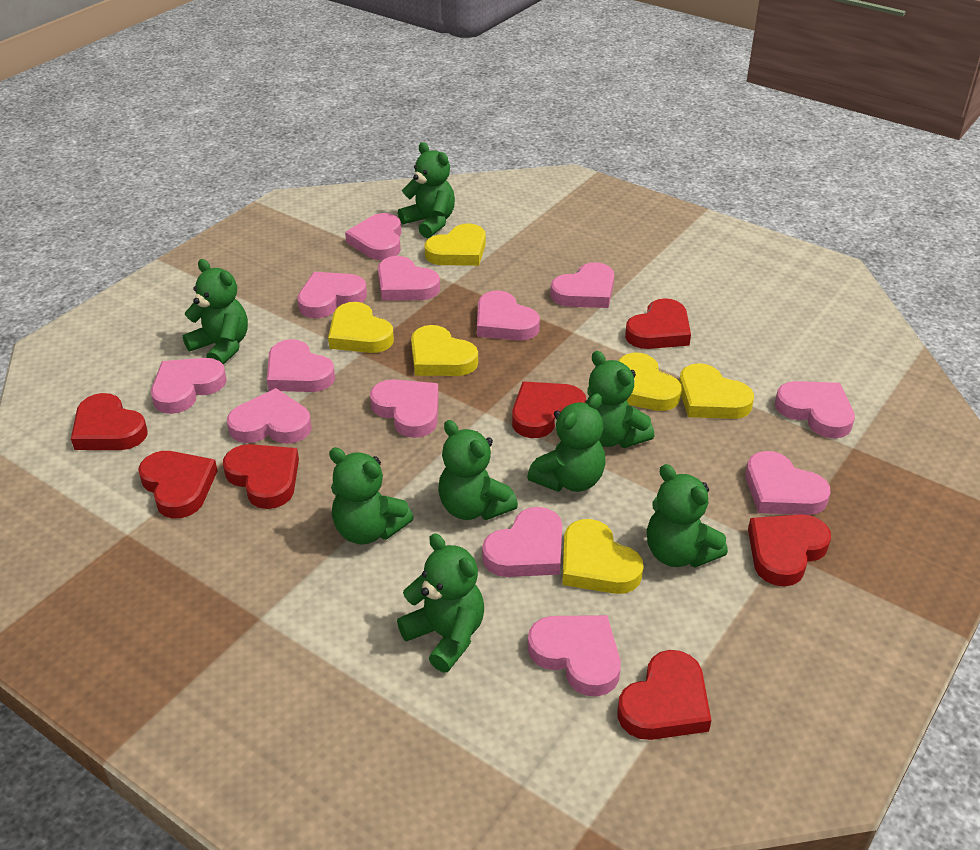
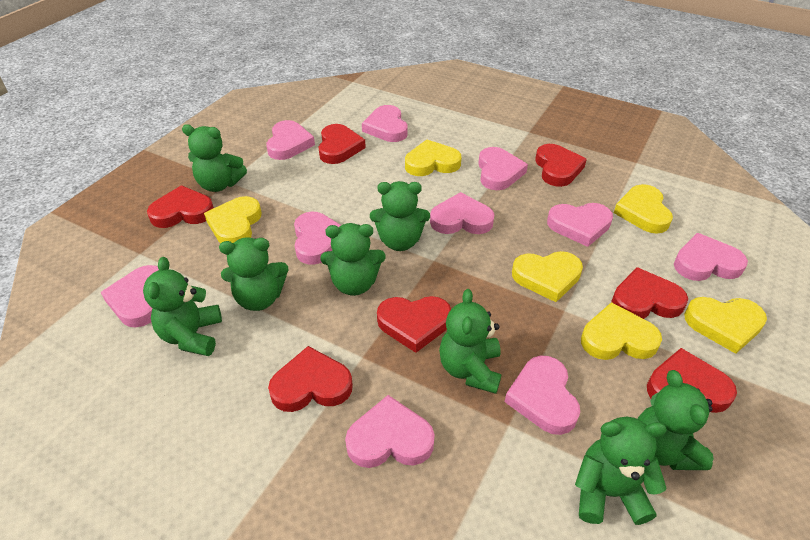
pink heart: 13 -> 10

